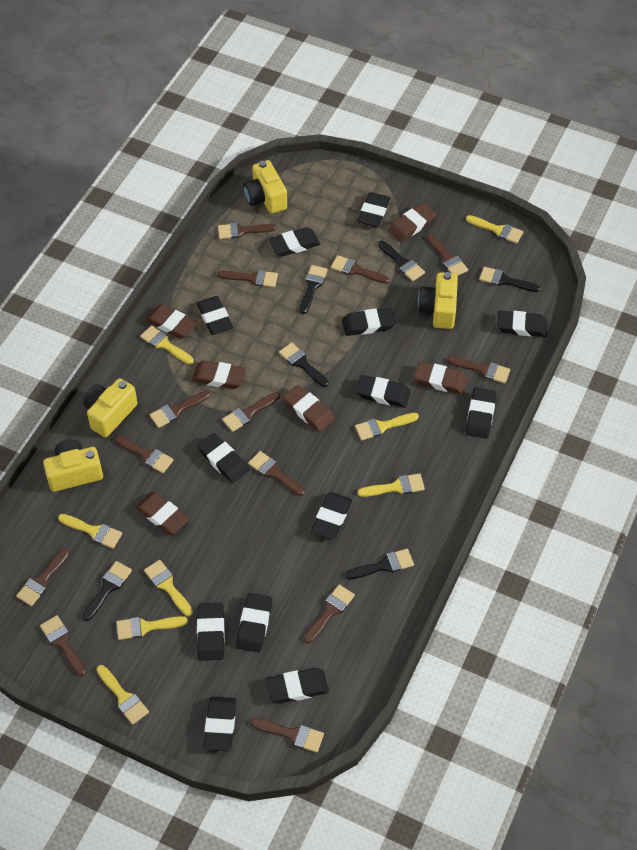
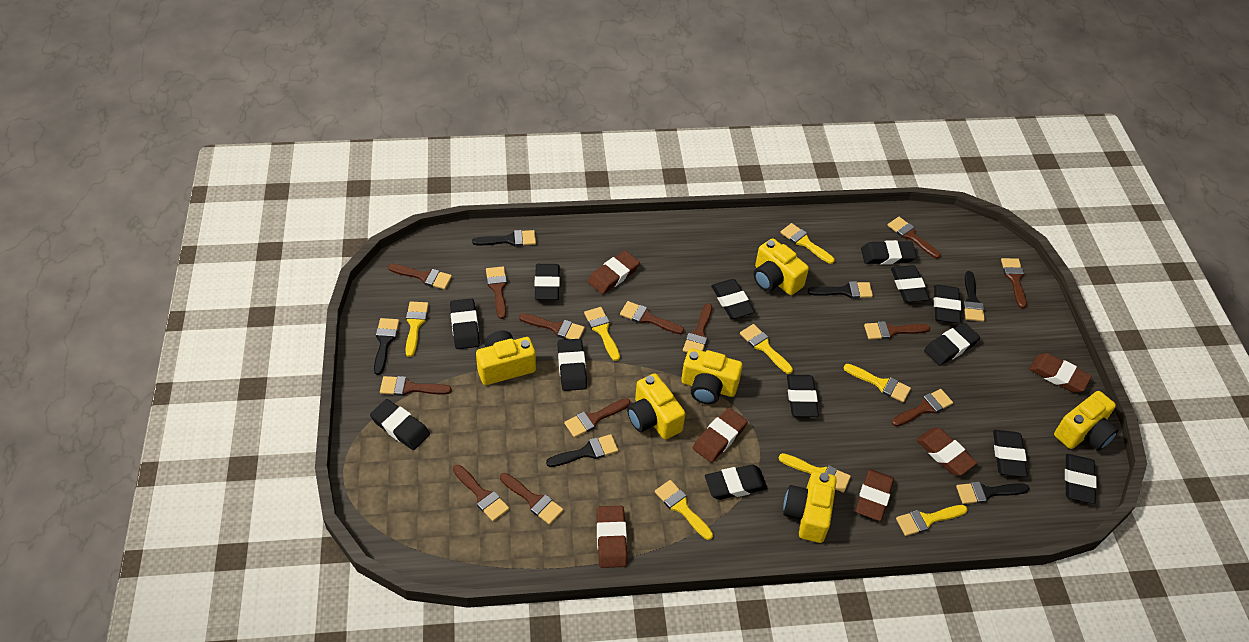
yellow camera: 4 -> 6

